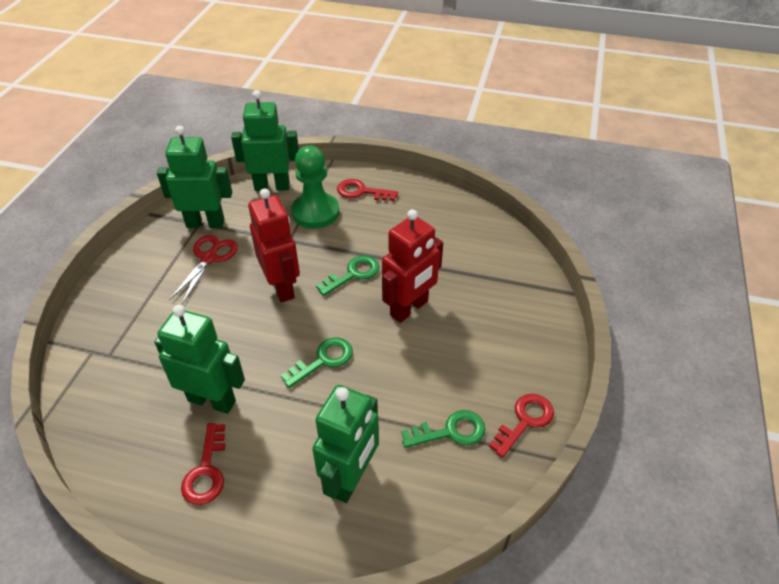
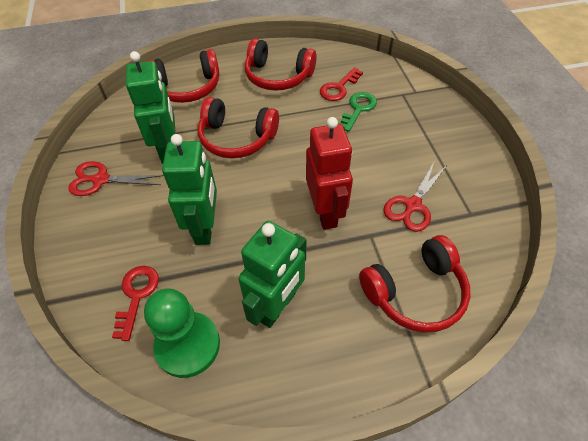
green key: 3 -> 1
green robot: 4 -> 3
red headphones: 0 -> 4
red key: 3 -> 2
red robot: 2 -> 1
red scissors: 1 -> 2

